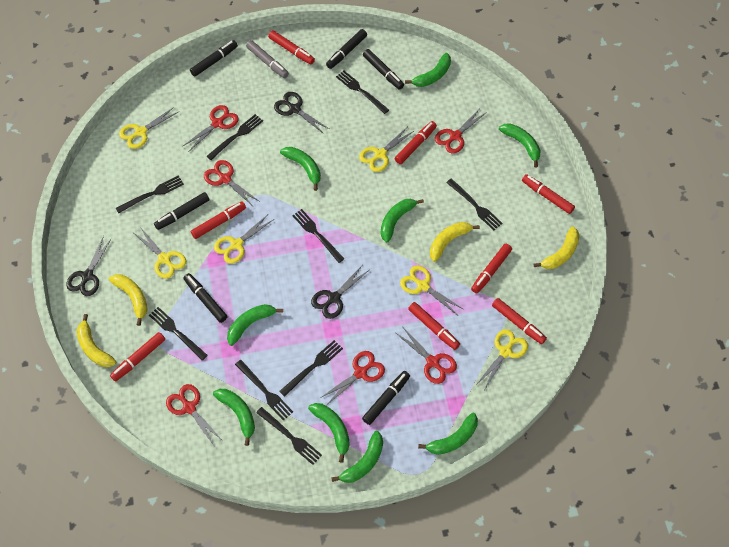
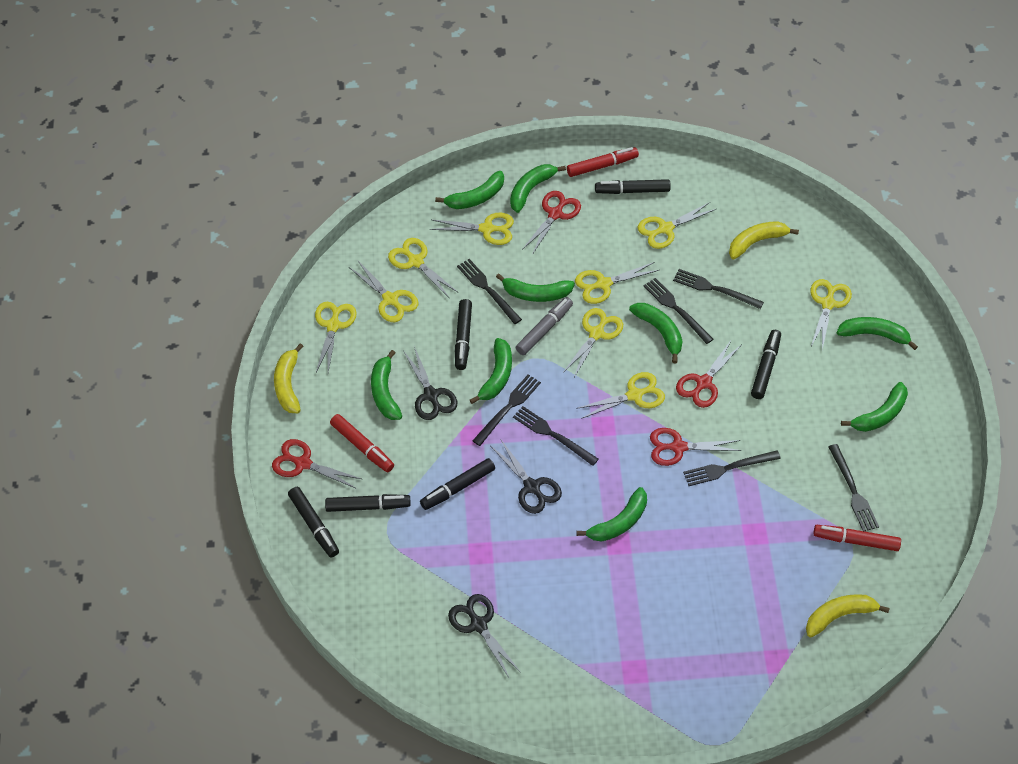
black fork: 9 -> 7
red marker: 8 -> 3
red scissors: 6 -> 4
yellow banana: 4 -> 3
yellow scissors: 6 -> 9

